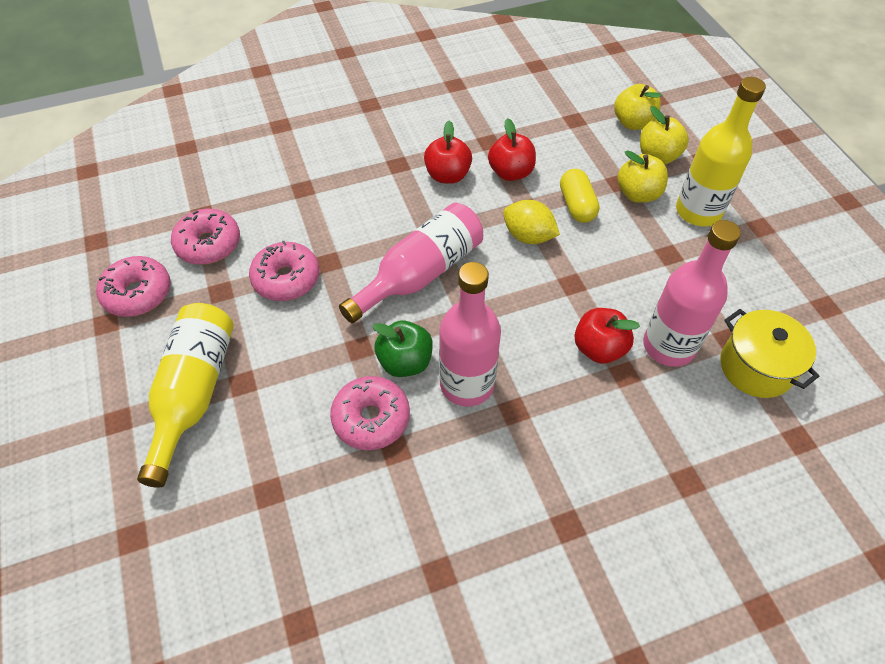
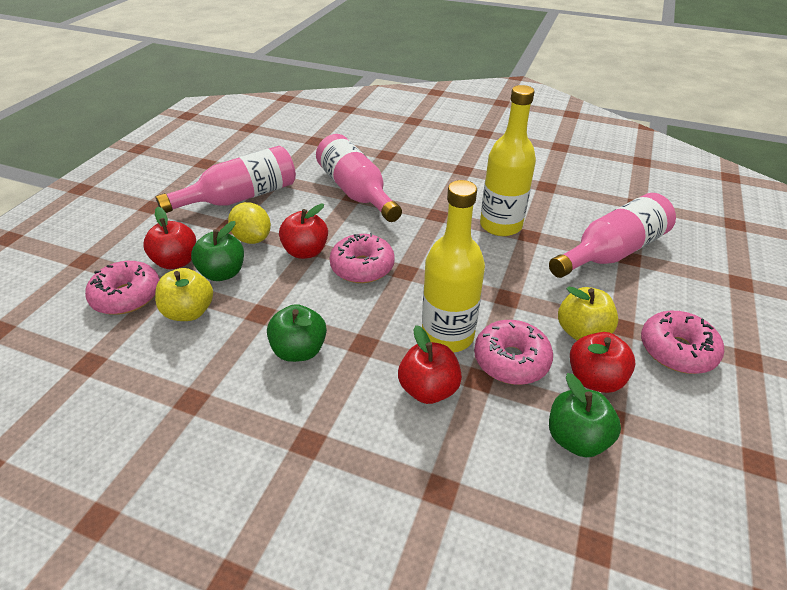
green apple: 1 -> 3
red apple: 3 -> 4
yellow apple: 3 -> 2
yellow capsule: 1 -> 0
yellow pot: 1 -> 0

